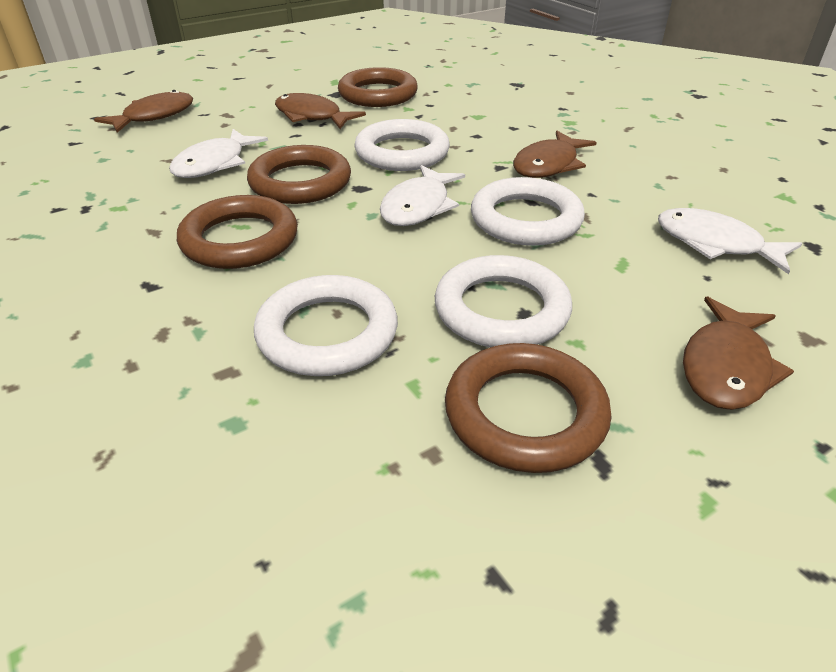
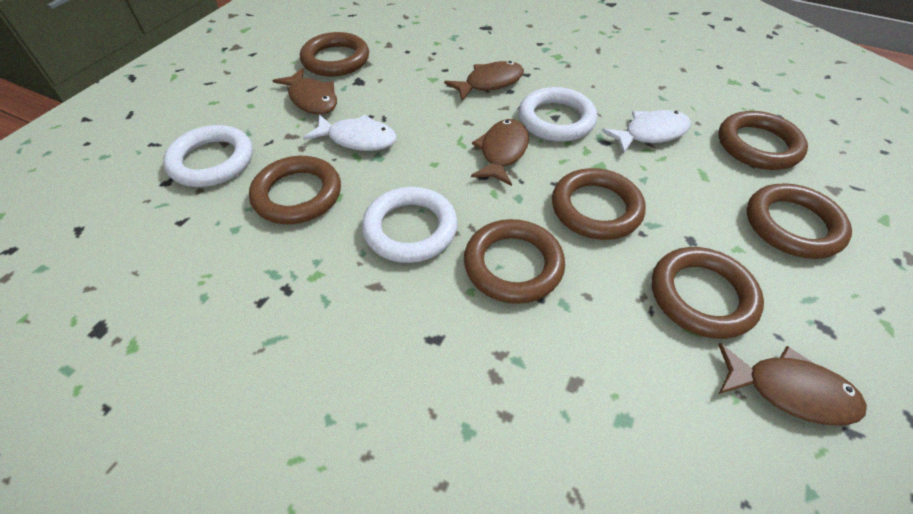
brown ring: 4 -> 7
white fish: 3 -> 2
white ring: 4 -> 3

